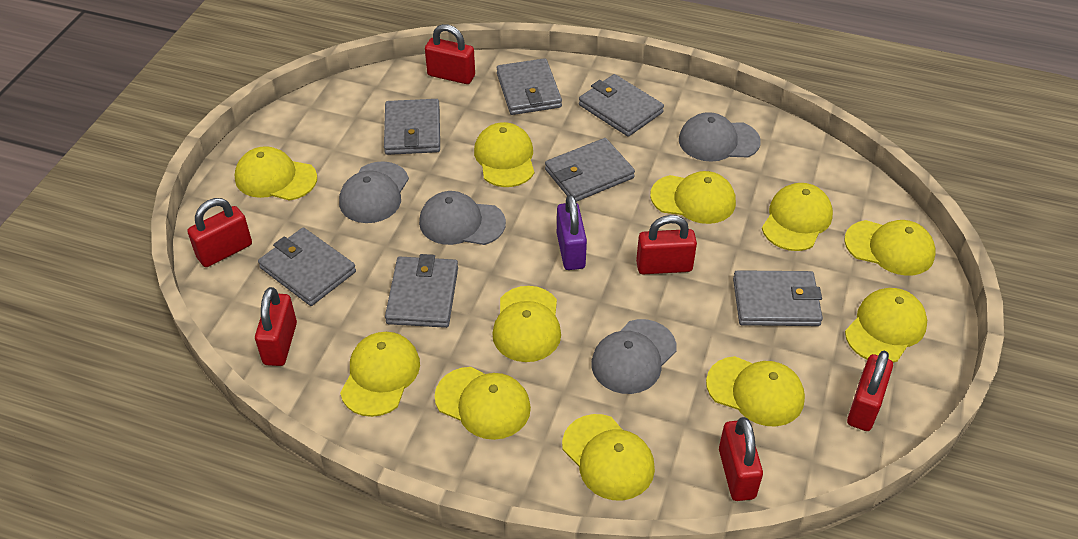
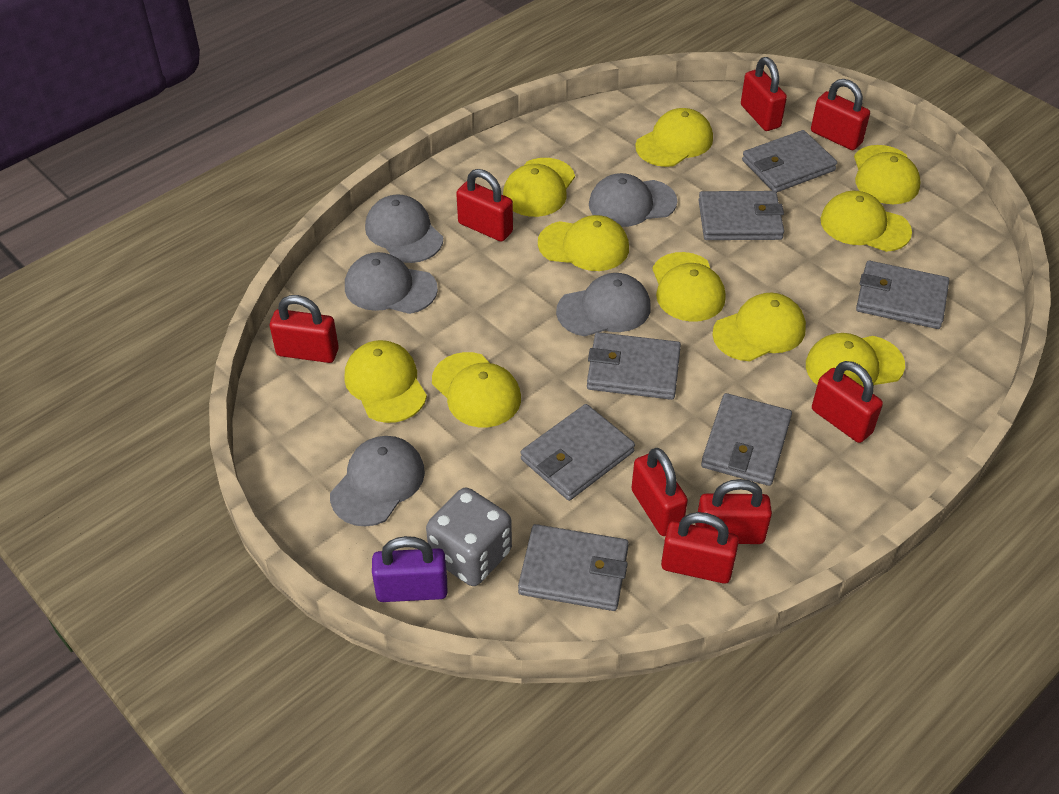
grey cap: 4 -> 5
grey dice: 0 -> 1
red padlock: 6 -> 8
yellow cap: 11 -> 10

